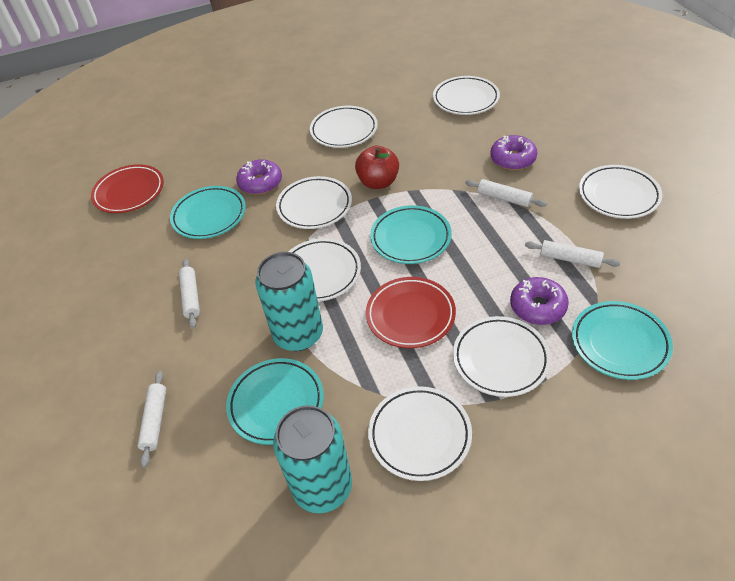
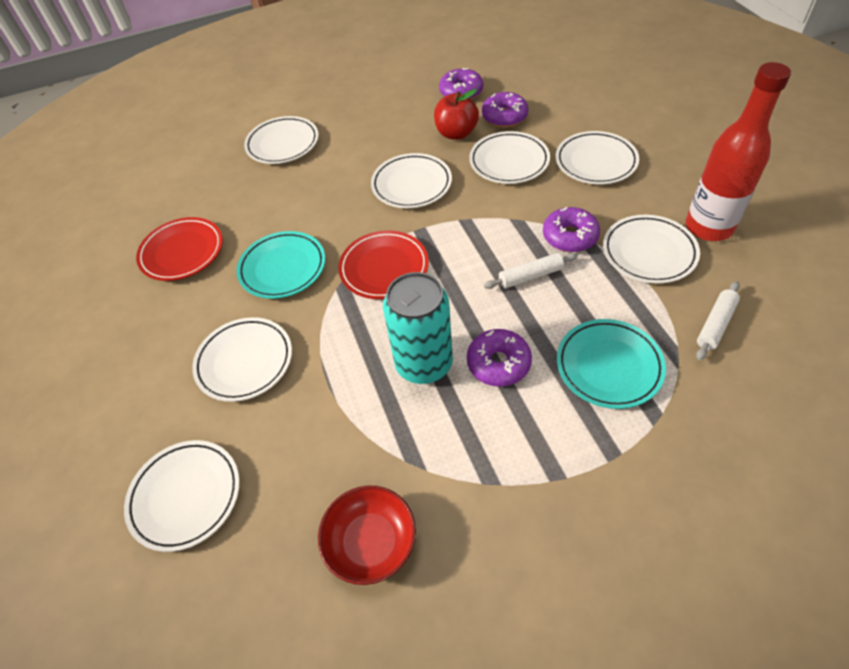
purple donut: 3 -> 4
red bottle: 0 -> 1
red bowl: 0 -> 1
turquoise can: 2 -> 1
turquoise plate: 4 -> 2
white rolling pin: 4 -> 2

